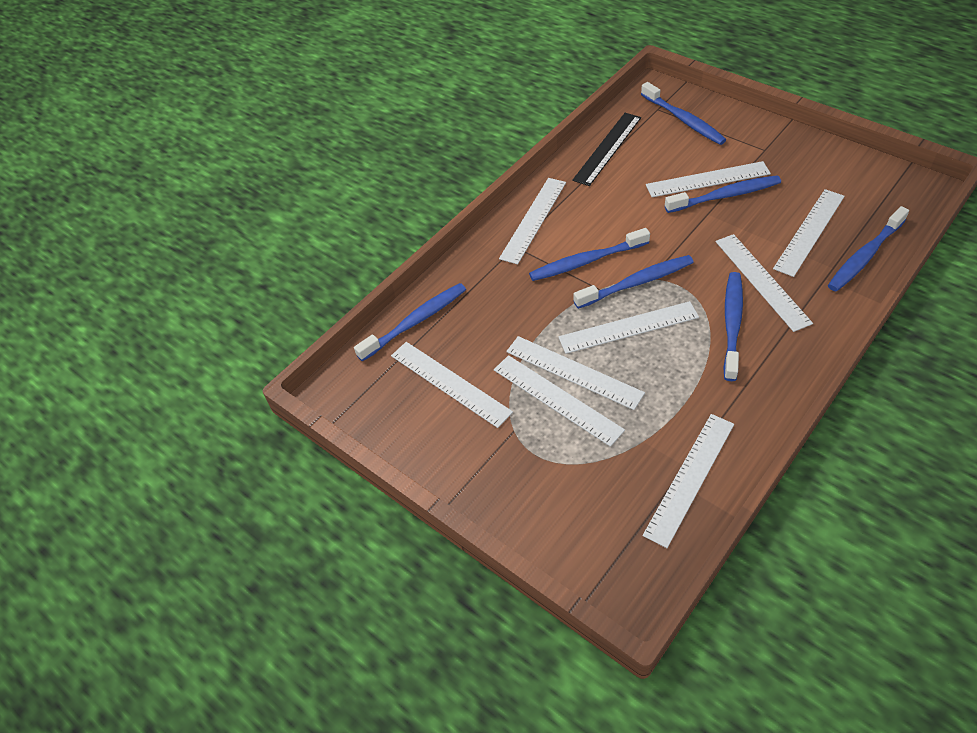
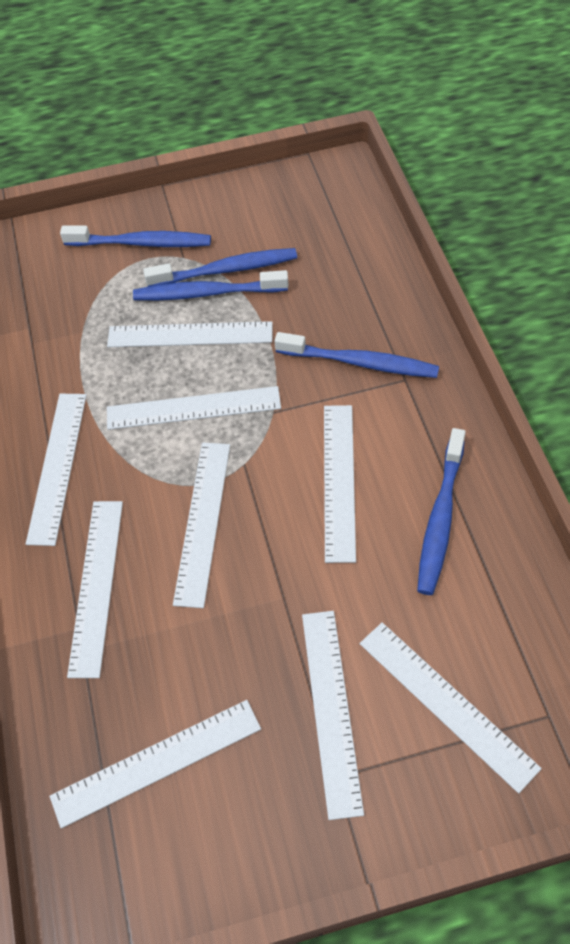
black ruler: 1 -> 0
blue toothbrush: 7 -> 5

